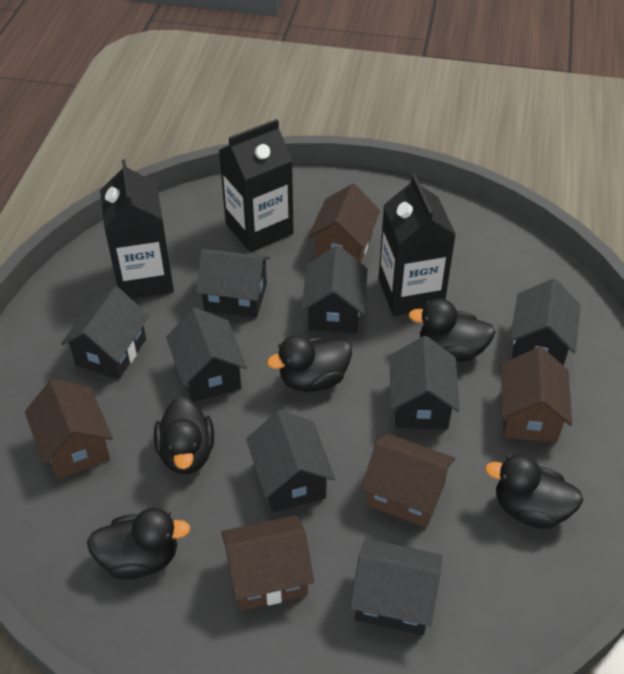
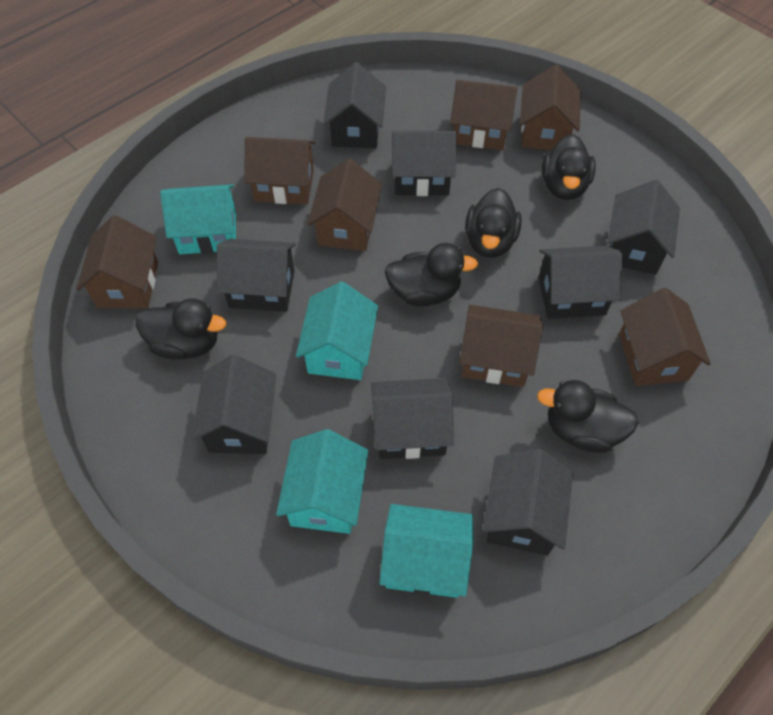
black carton: 3 -> 0
brown house: 5 -> 7
turquoise house: 0 -> 4

